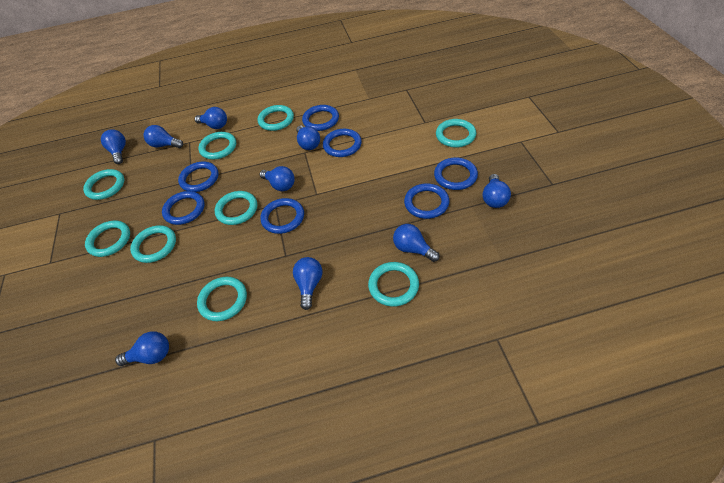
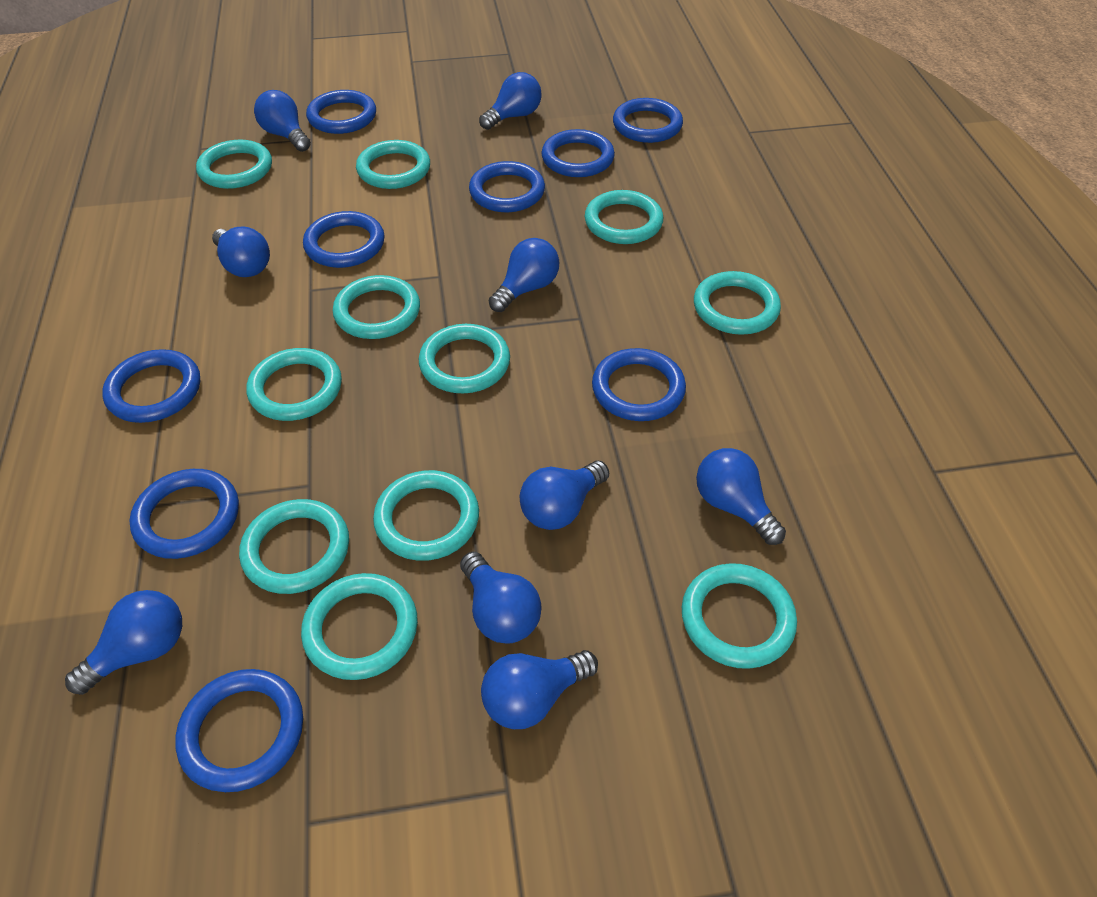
blue ring: 7 -> 9
turquoise ring: 9 -> 11

